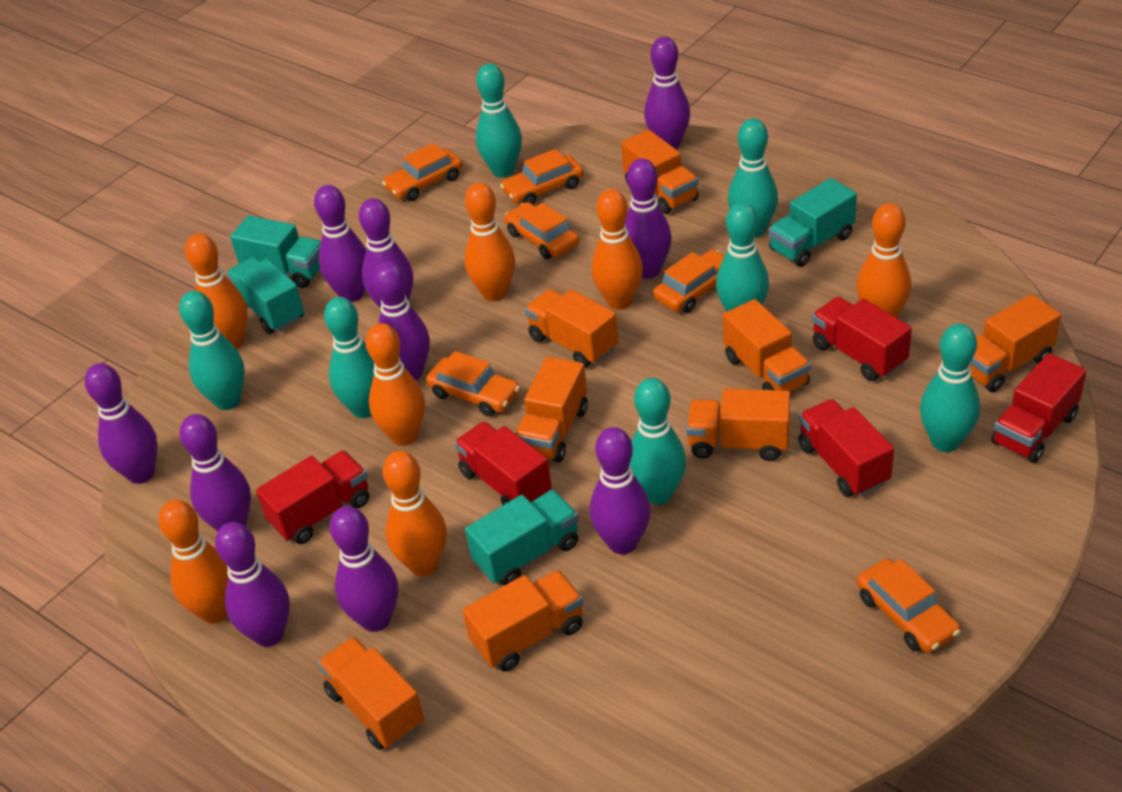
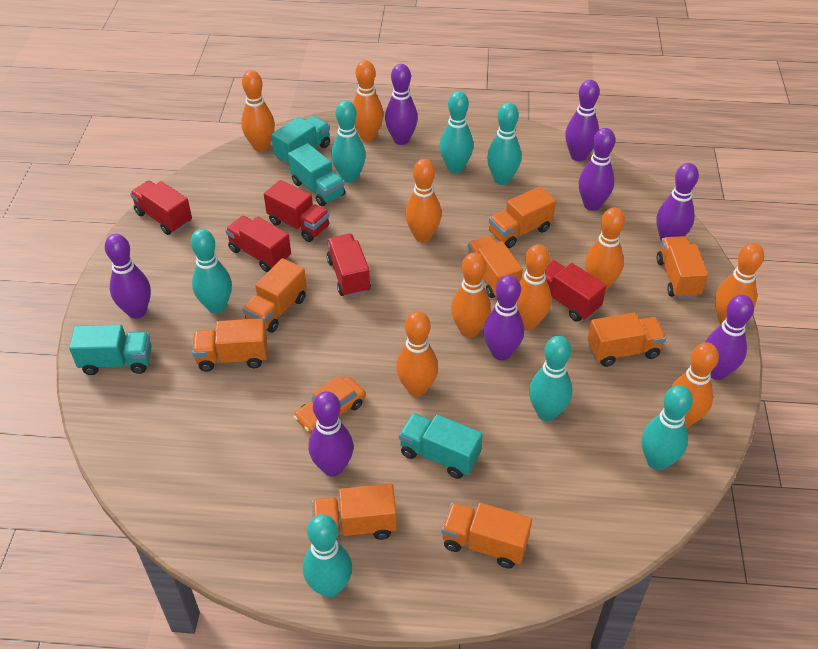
orange bowling pin: 7 -> 9
orange car: 6 -> 1
purple bowling pin: 10 -> 8

